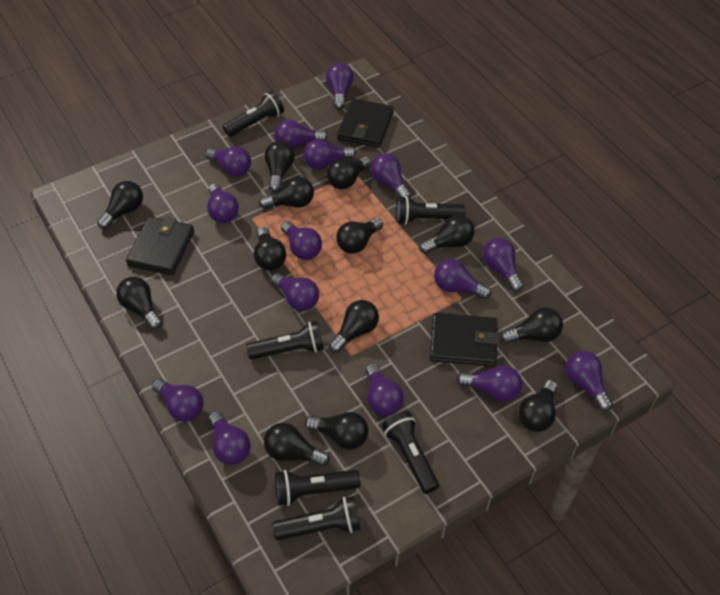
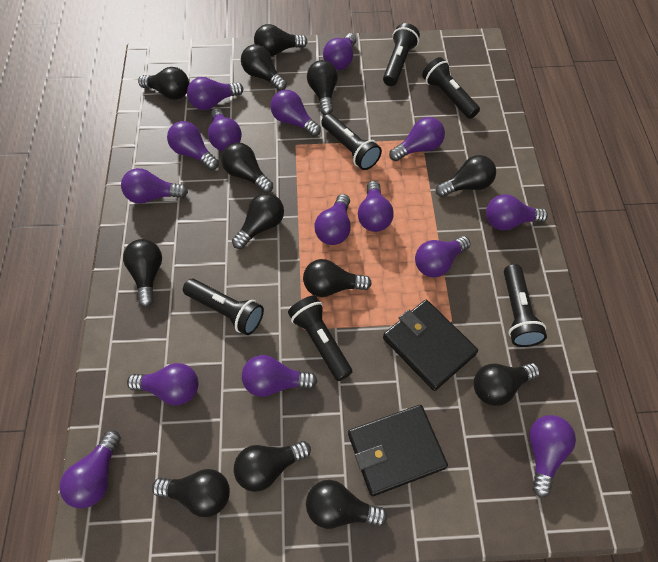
black wallet: 3 -> 2

